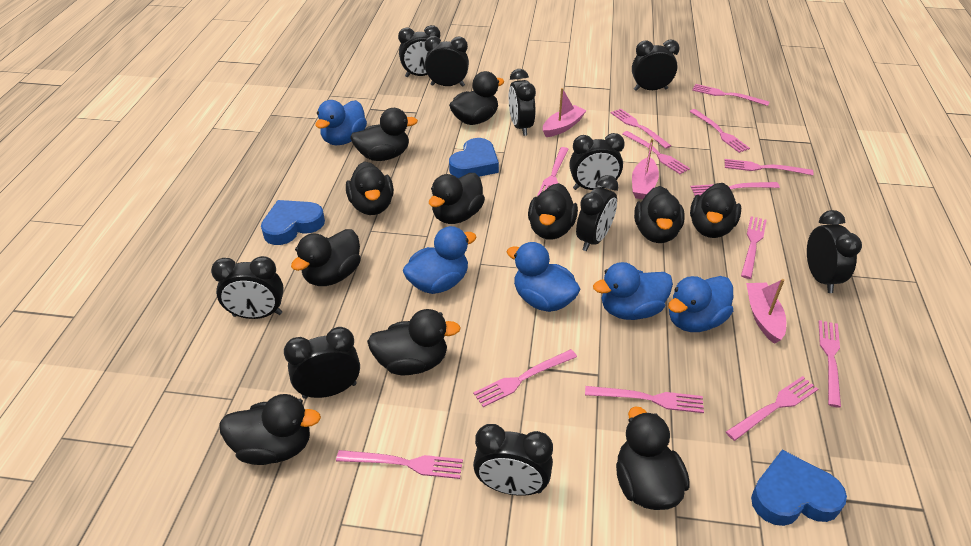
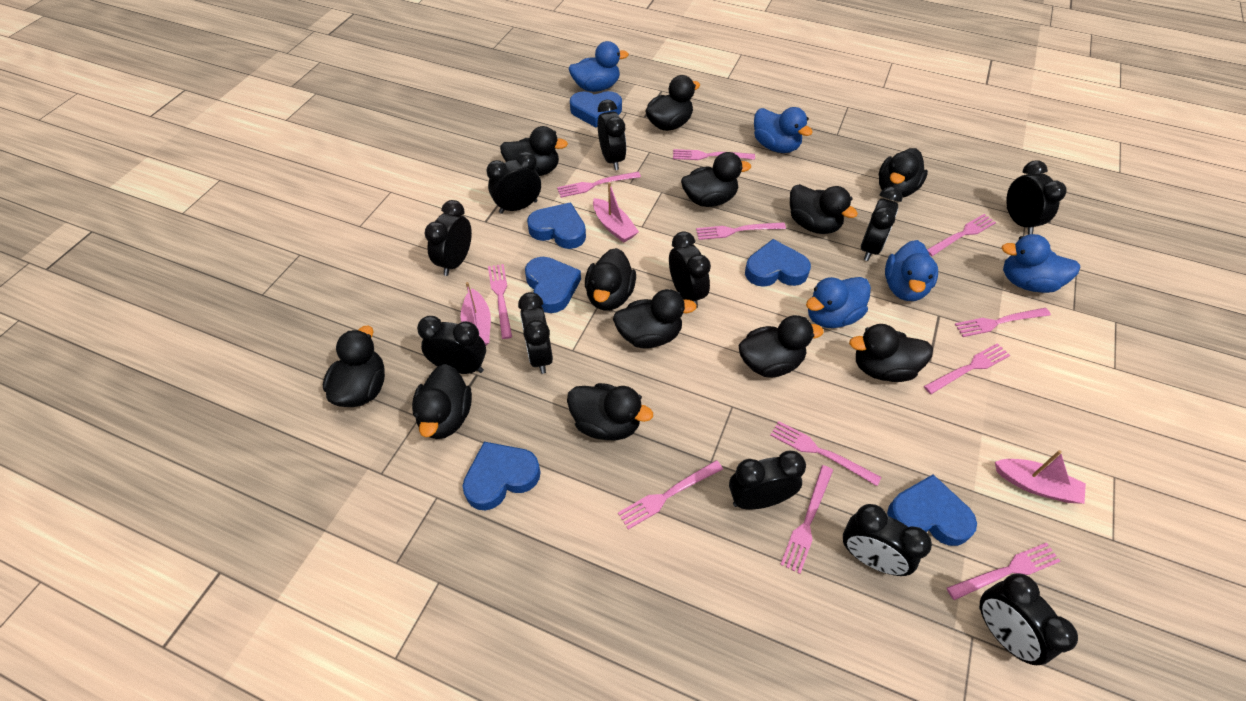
black clock: 10 -> 11
black duck: 11 -> 12
blue heart: 3 -> 6
pink fork: 13 -> 11

